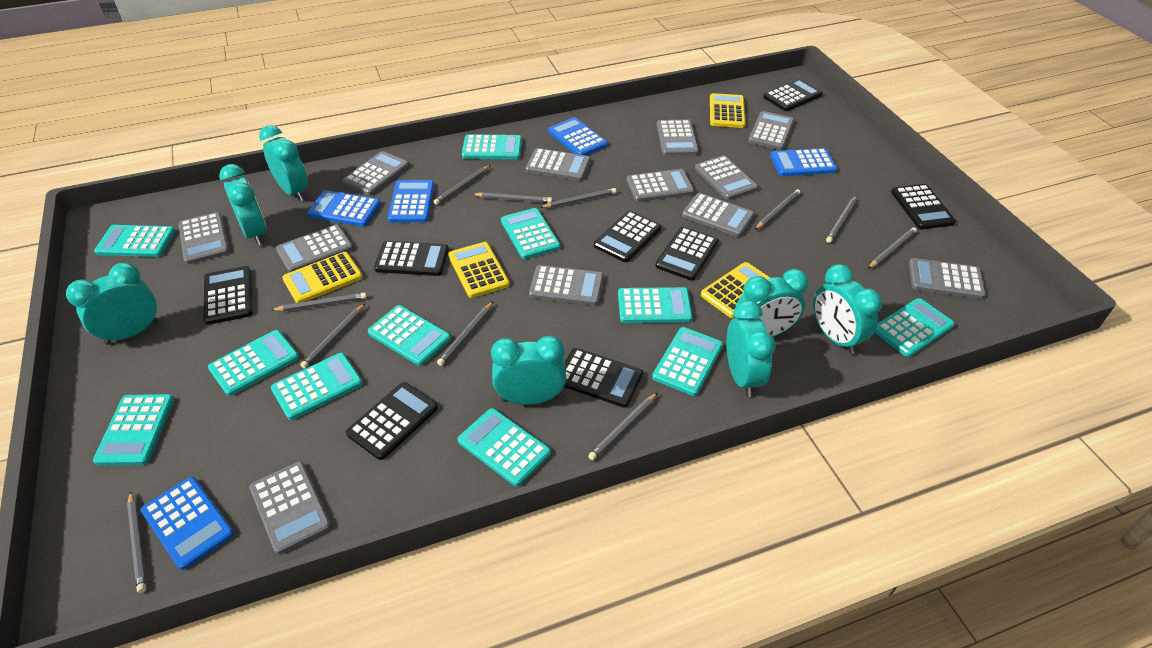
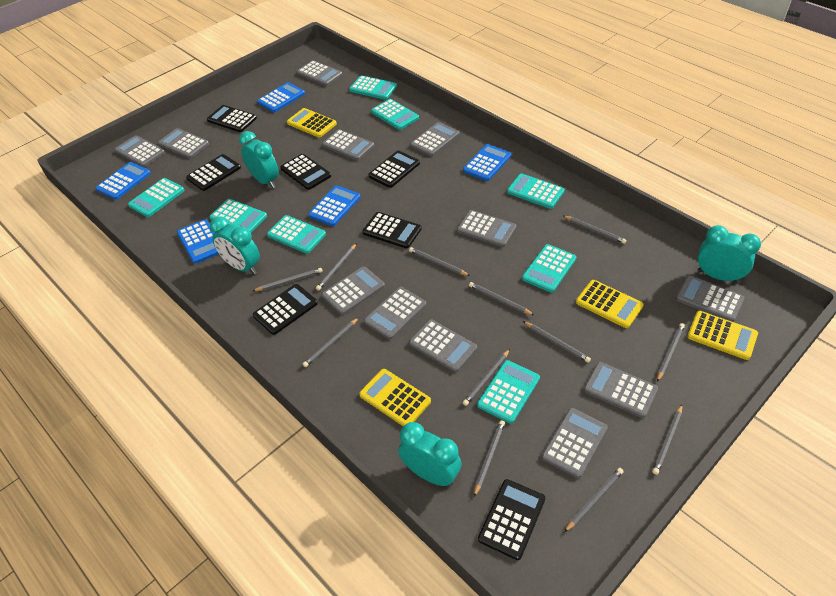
black calculator: 8 -> 7
grey pencil: 11 -> 12
turquoise calculator: 11 -> 8
turquoise clock: 7 -> 4

